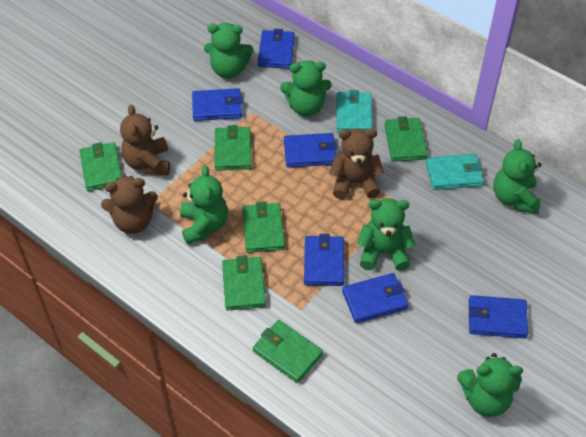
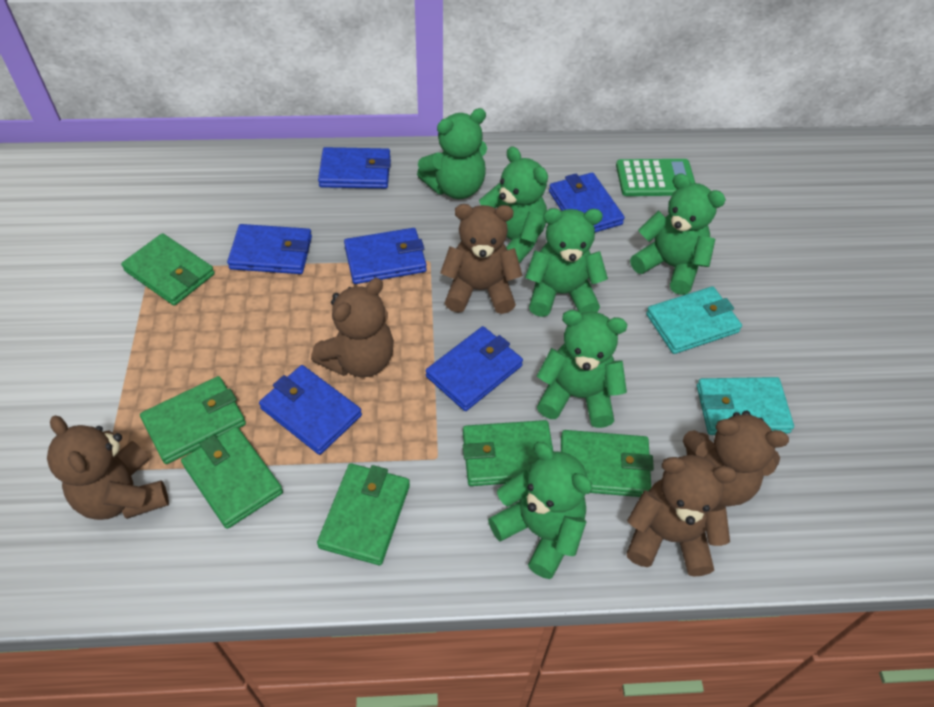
brown teddy bear: 3 -> 5
green calculator: 0 -> 1

